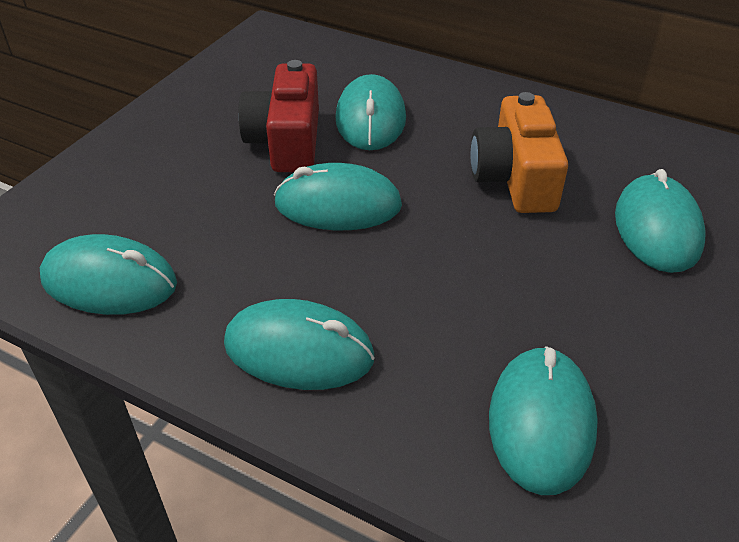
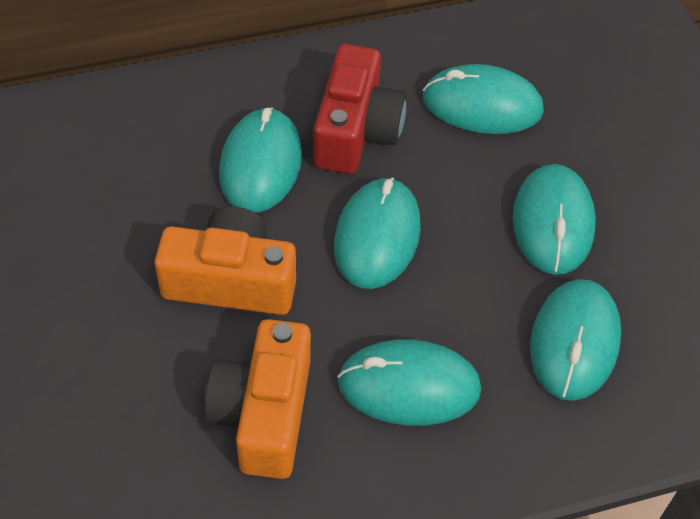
orange camera: 1 -> 2

